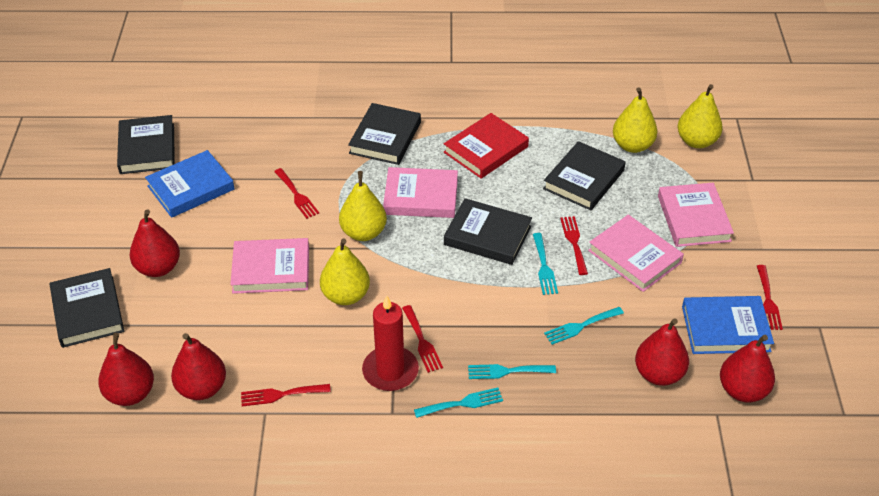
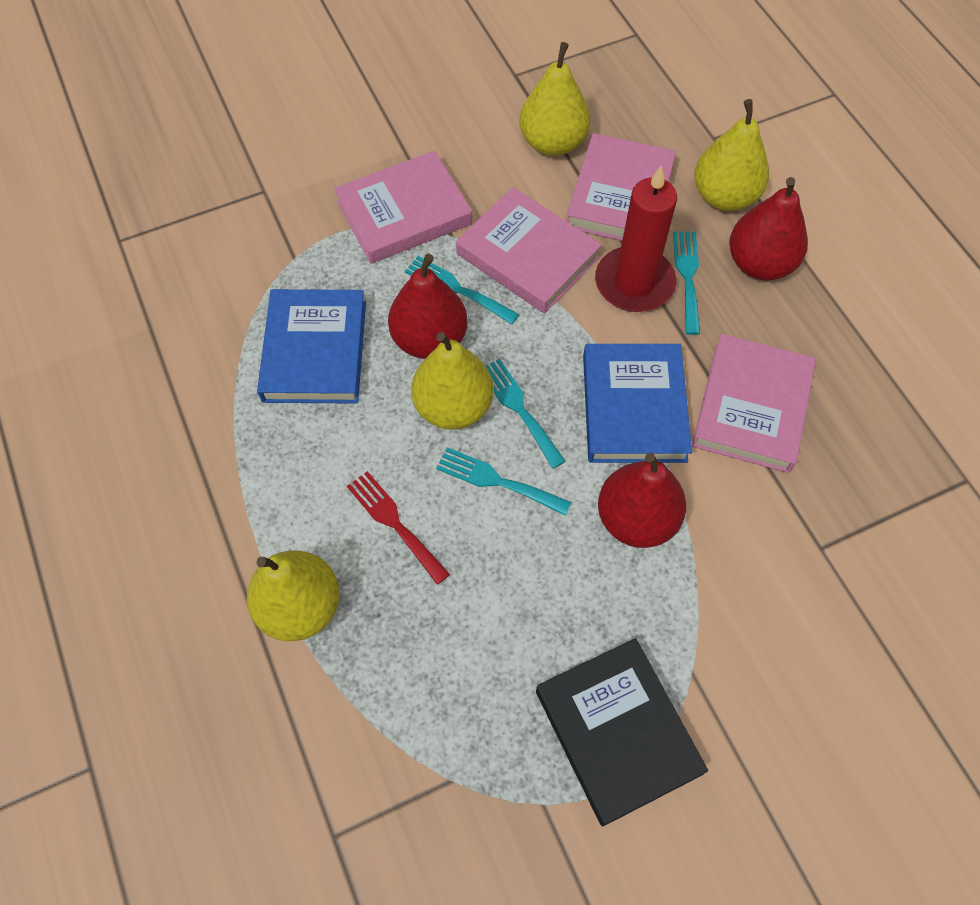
black book: 5 -> 1
red book: 1 -> 0
red fork: 5 -> 1
red pear: 5 -> 3

